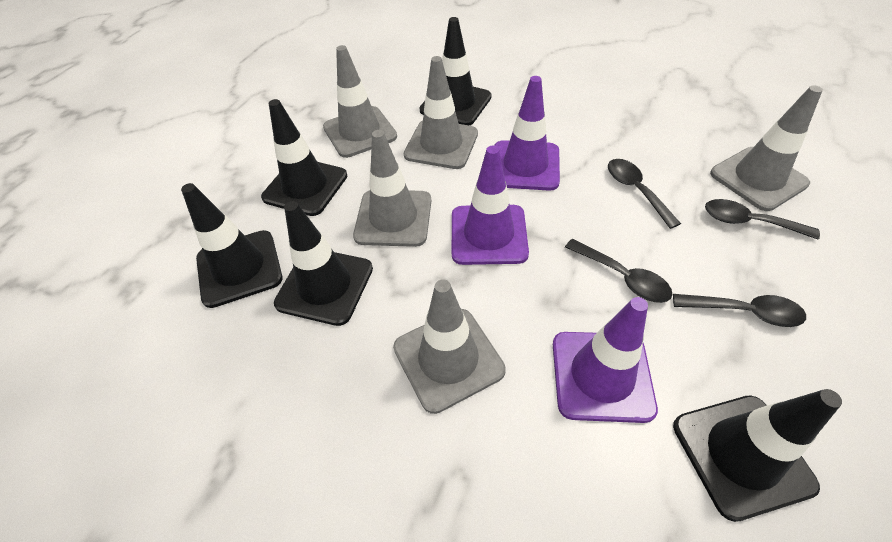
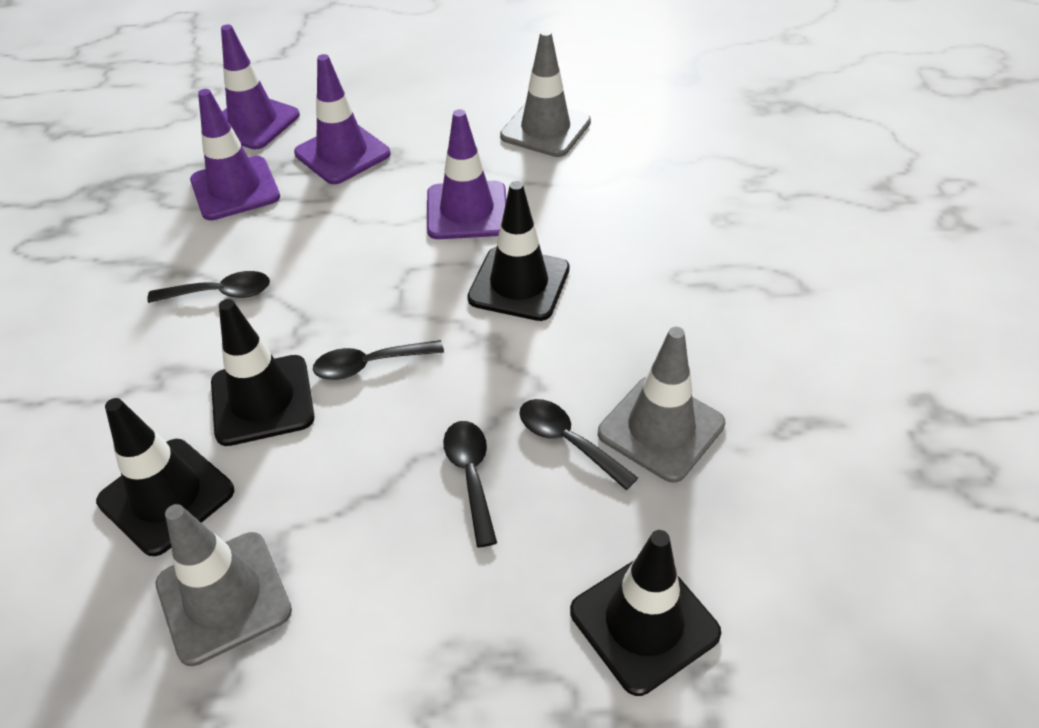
black traffic cone: 5 -> 4
grey traffic cone: 5 -> 3
purple traffic cone: 3 -> 4

